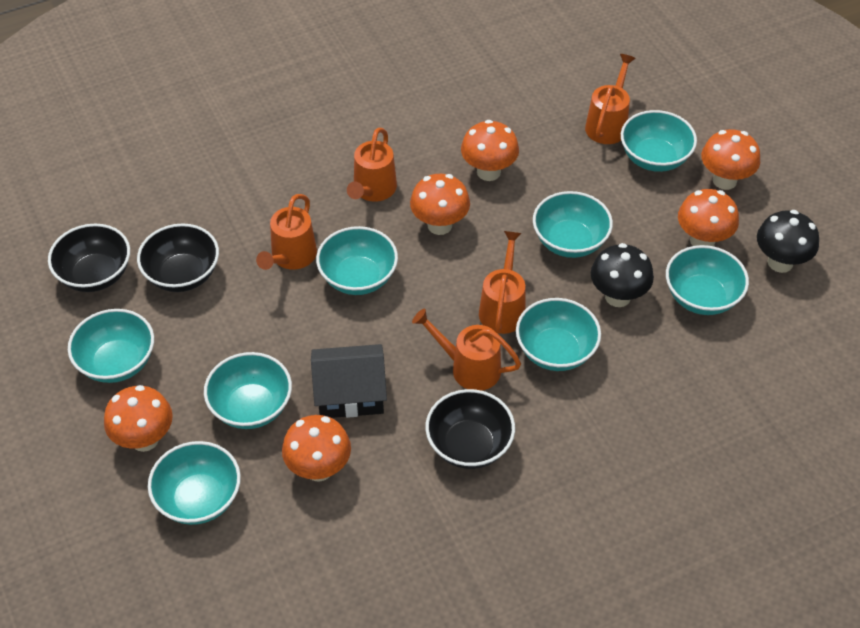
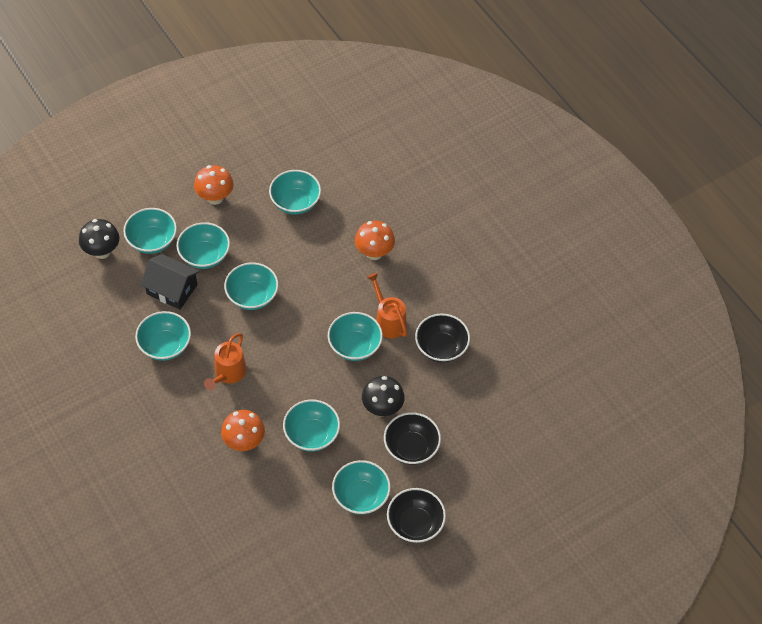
orange mushroom: 6 -> 3
orange watering can: 5 -> 2

